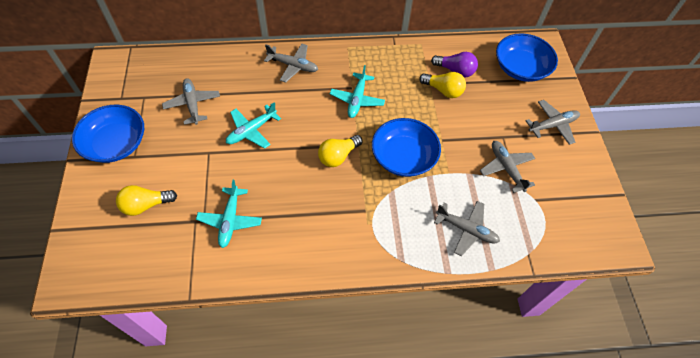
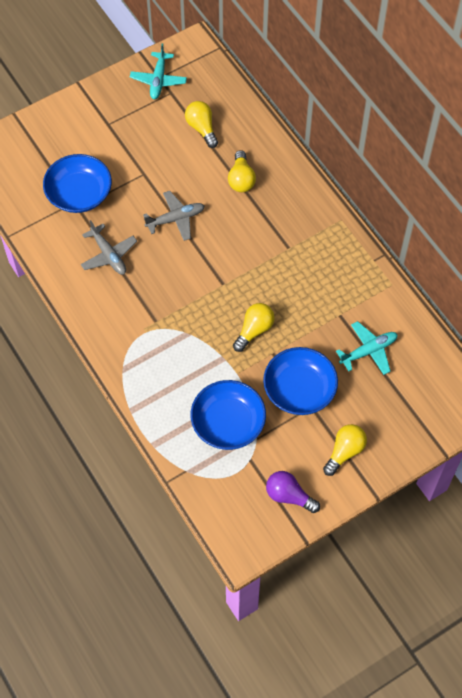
grey plane: 5 -> 2
turquoise plane: 3 -> 2
yellow light bulb: 3 -> 4

